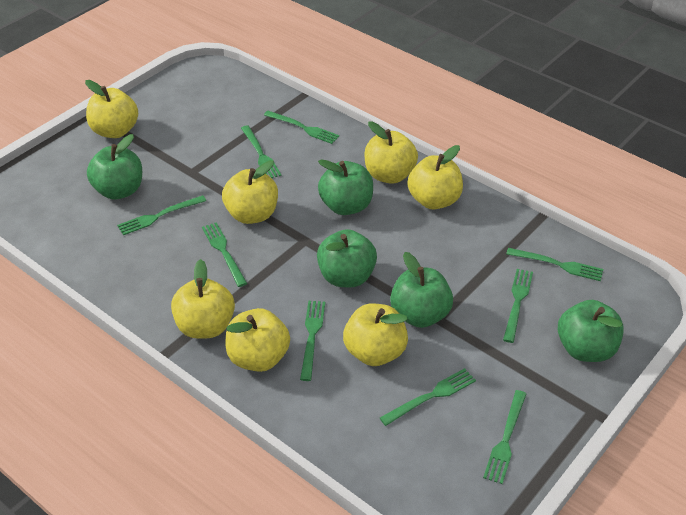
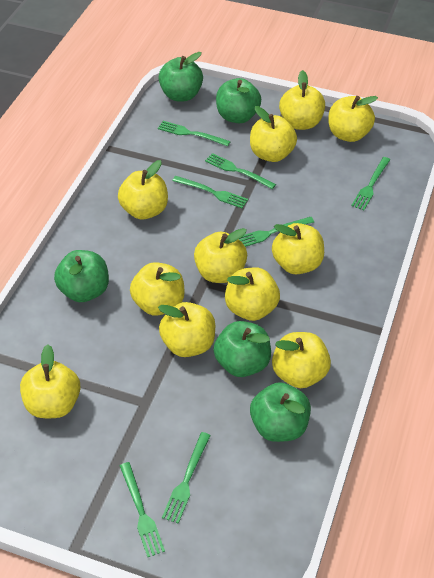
green fork: 9 -> 7
yellow apple: 7 -> 11

